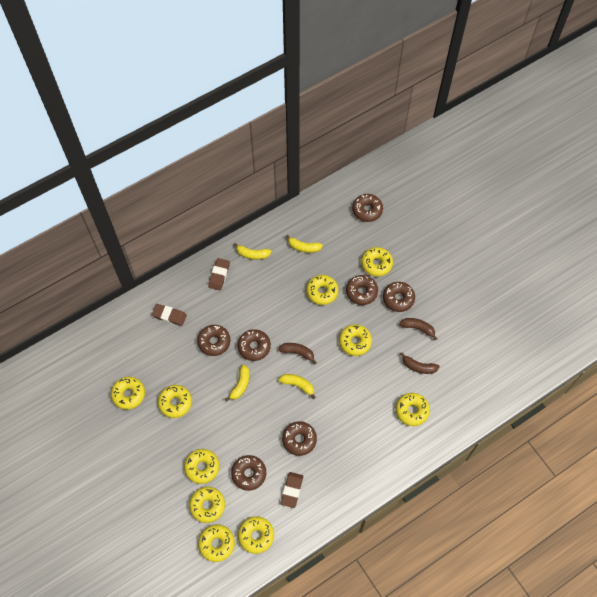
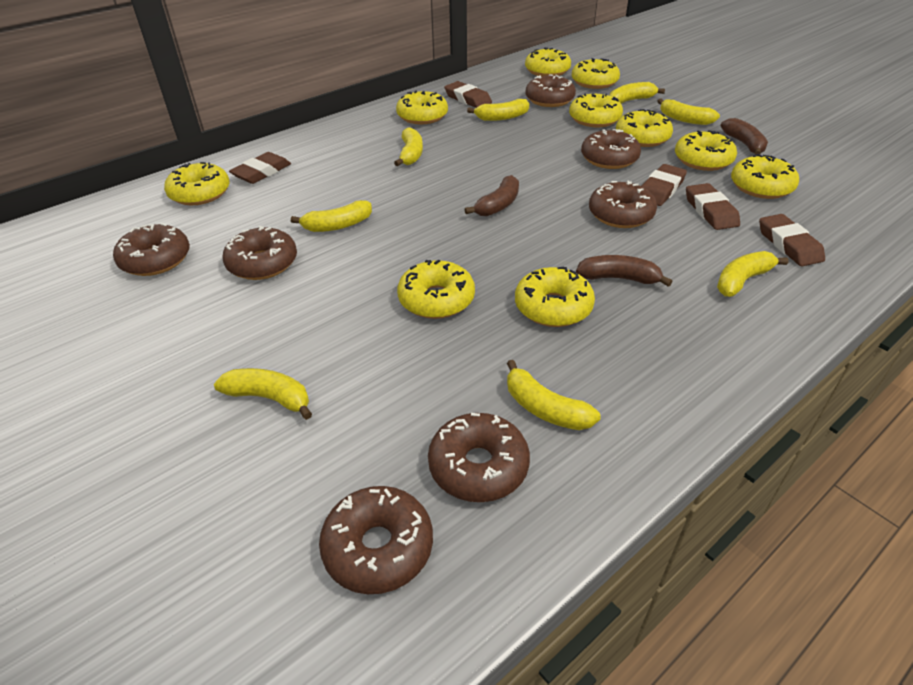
brown eraser: 3 -> 5
yellow banana: 4 -> 8

